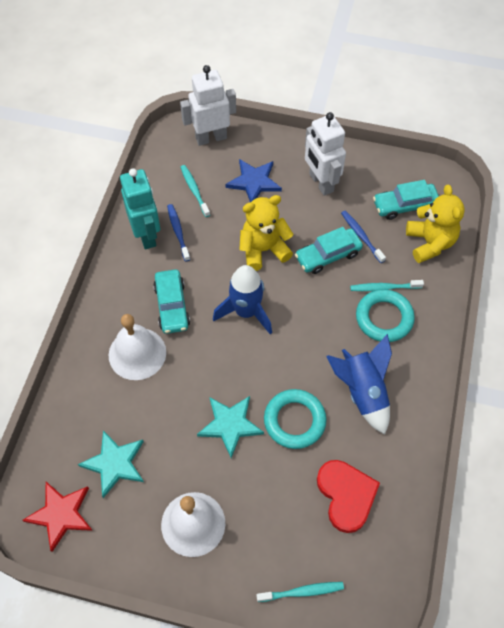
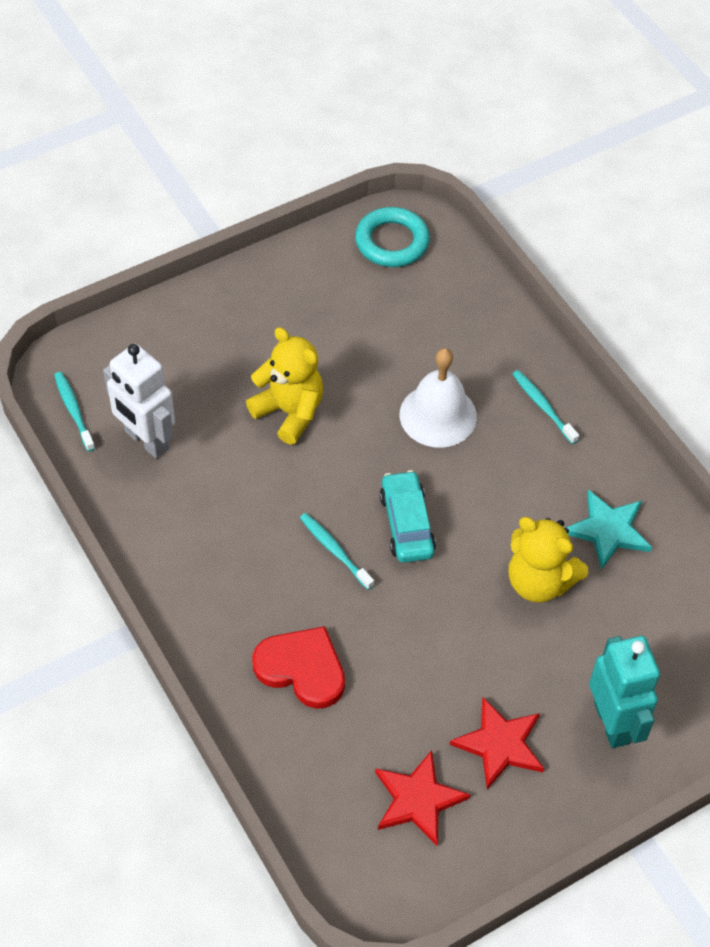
blue rocket: 2 -> 0
blue star: 1 -> 0
blue toothbrush: 2 -> 0
red star: 1 -> 2
turquoise car: 3 -> 1
turquoise ring: 2 -> 1
turquoise star: 2 -> 1
white bell: 2 -> 1
white robot: 2 -> 1

